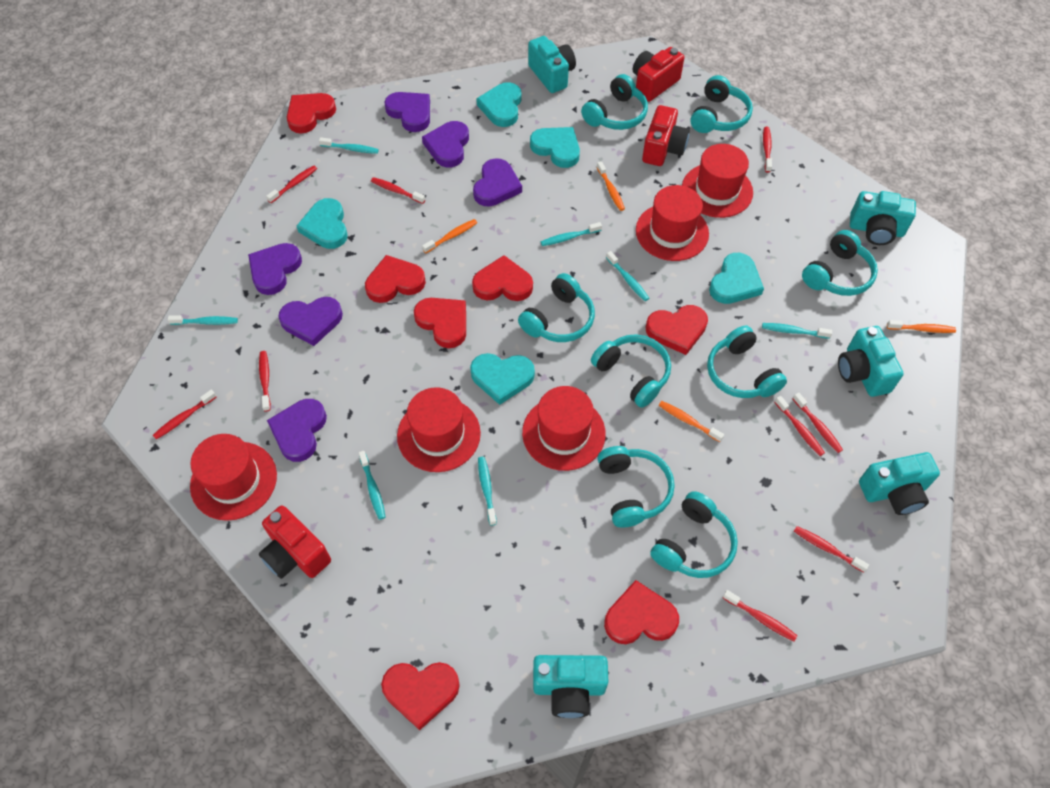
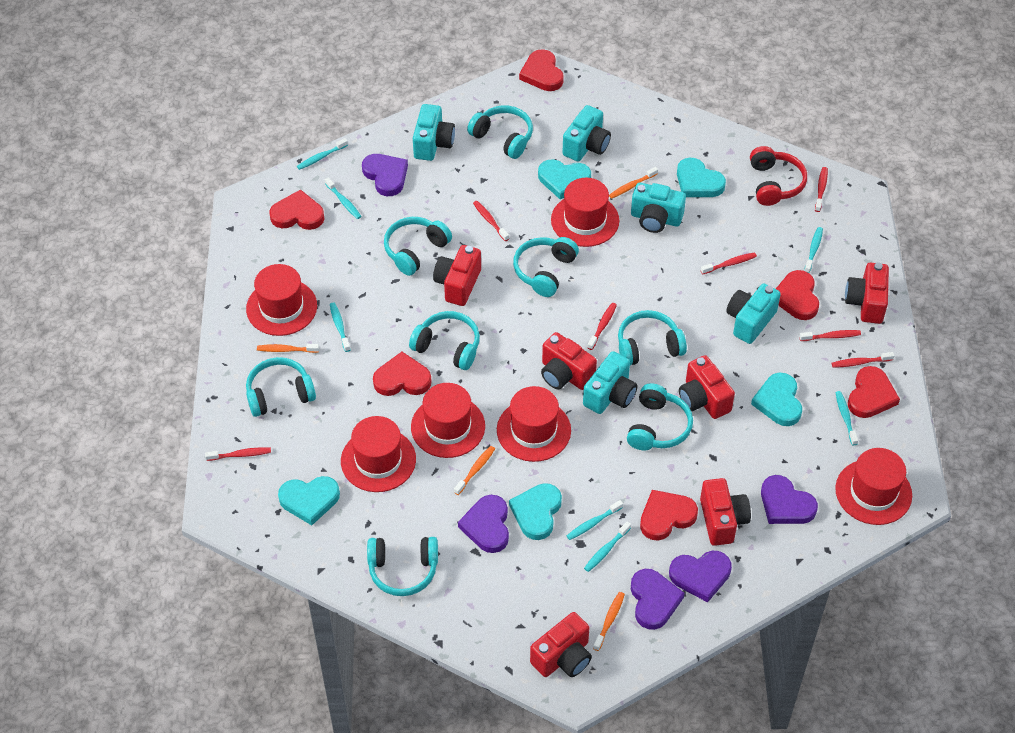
purple heart: 6 -> 5
red camera: 3 -> 6
red hat: 5 -> 6
red headphones: 0 -> 1
red heart: 7 -> 6
red toothbrush: 9 -> 7

